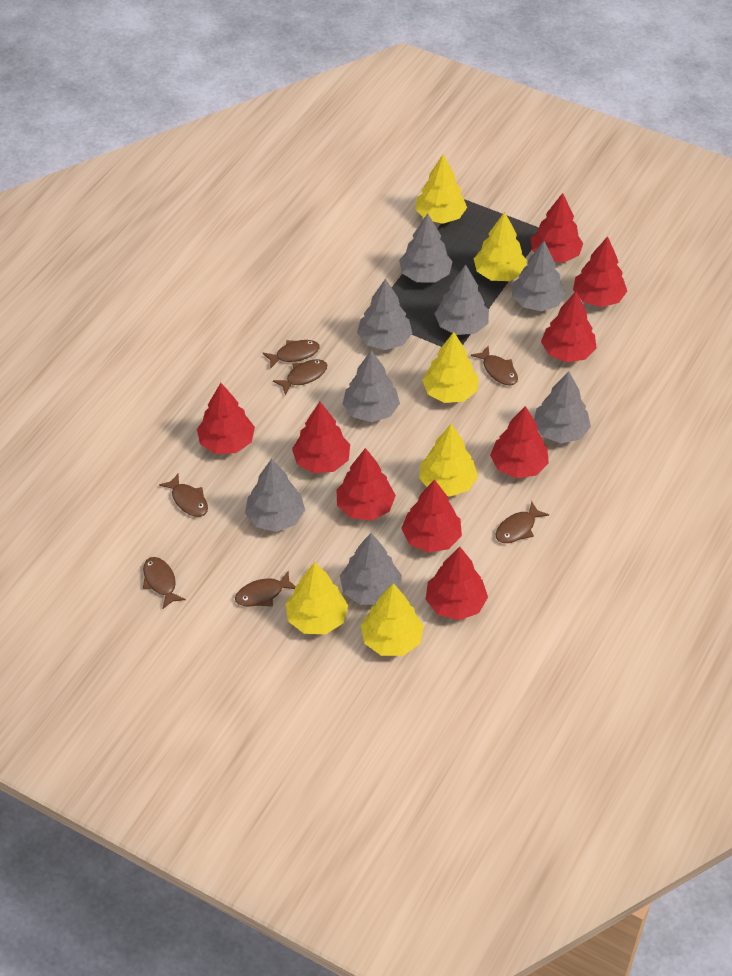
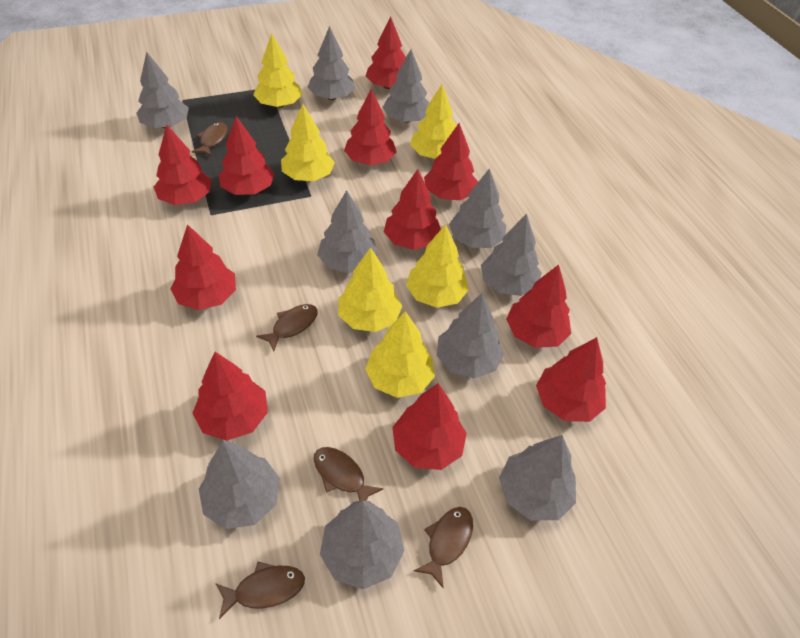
brown fish: 7 -> 5
grey tree: 8 -> 10
red tree: 9 -> 11

